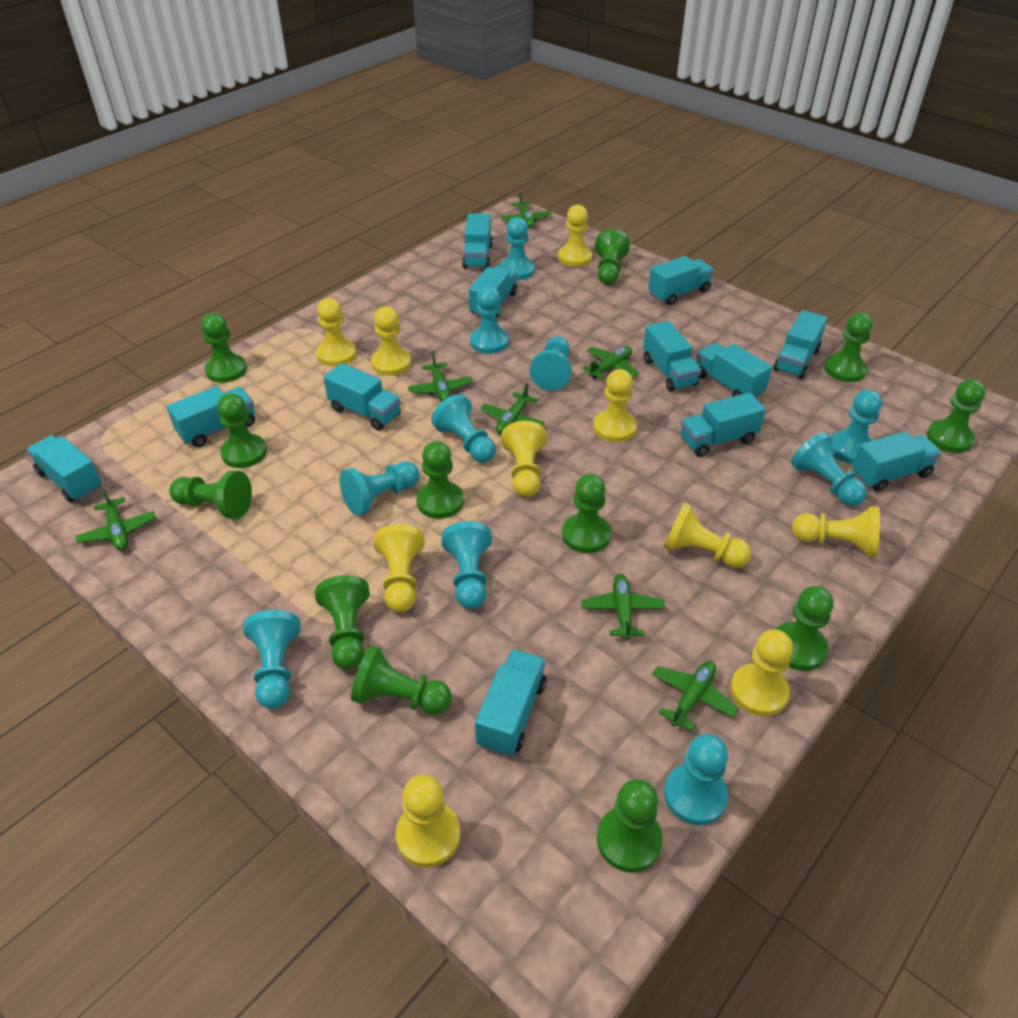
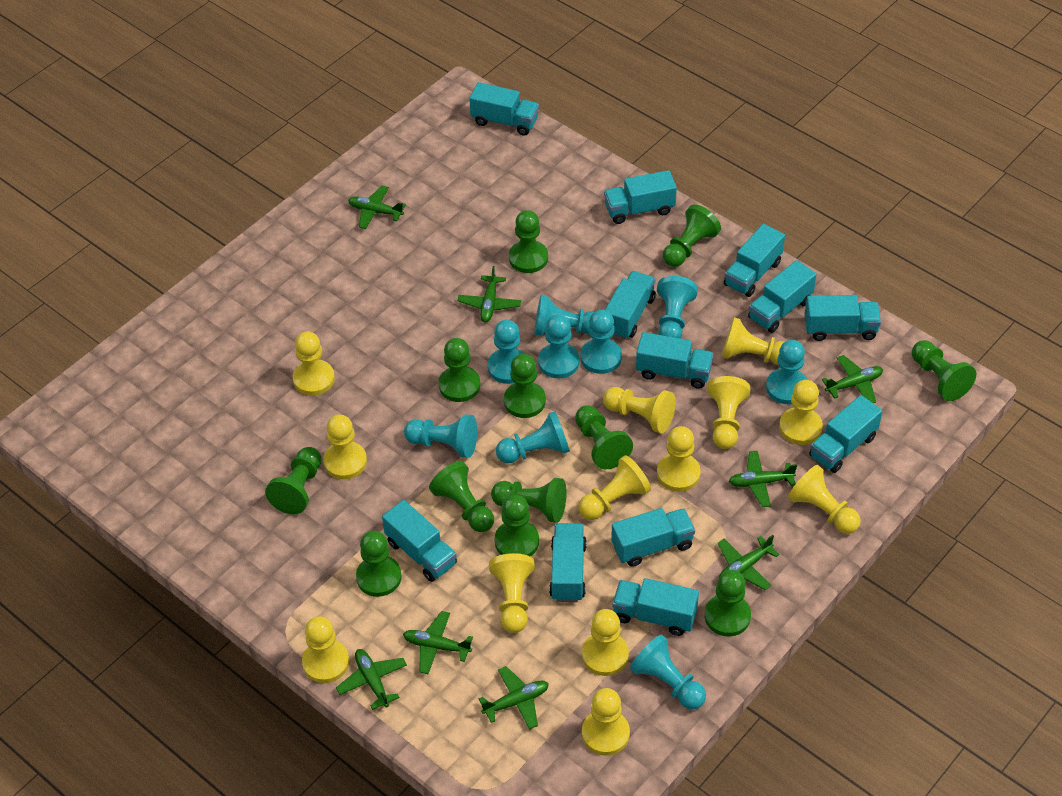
green plane: 7 -> 8
turquoise pawn: 10 -> 9
yellow pawn: 10 -> 13

